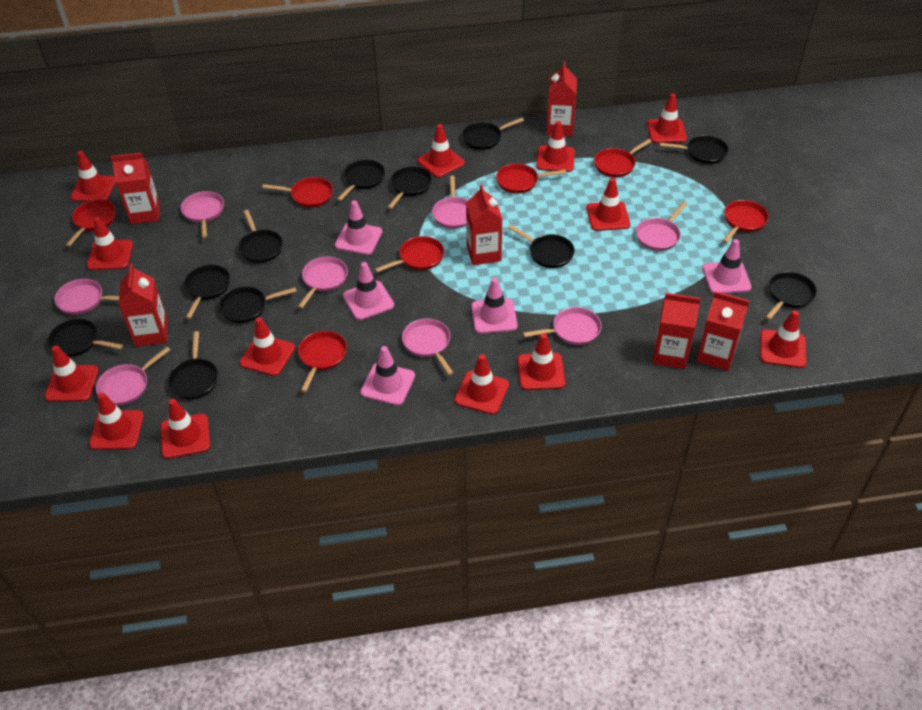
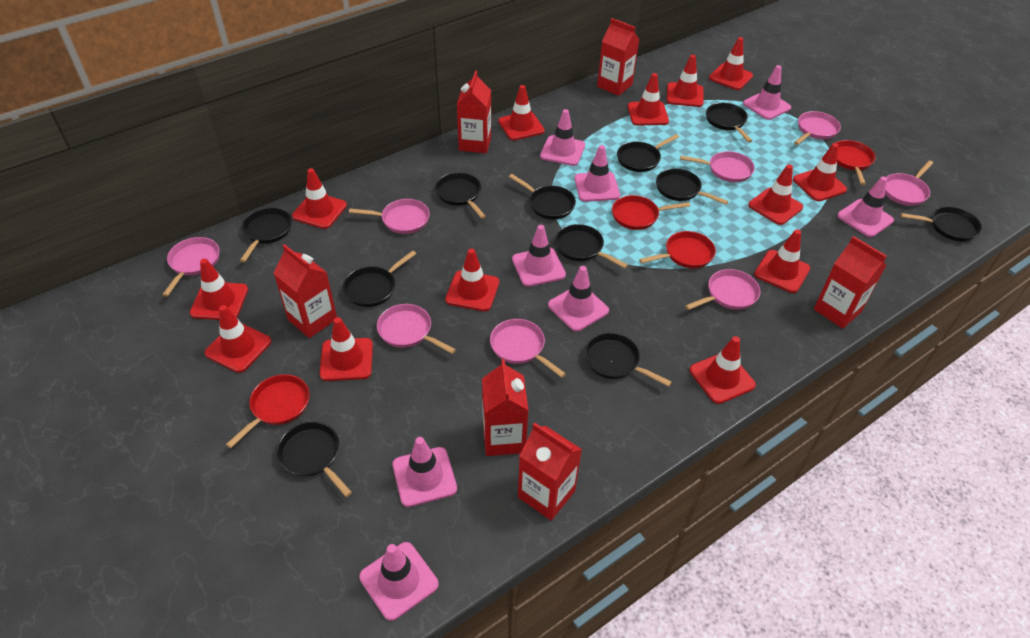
pink traffic cone: 5 -> 8
red pan: 7 -> 4

